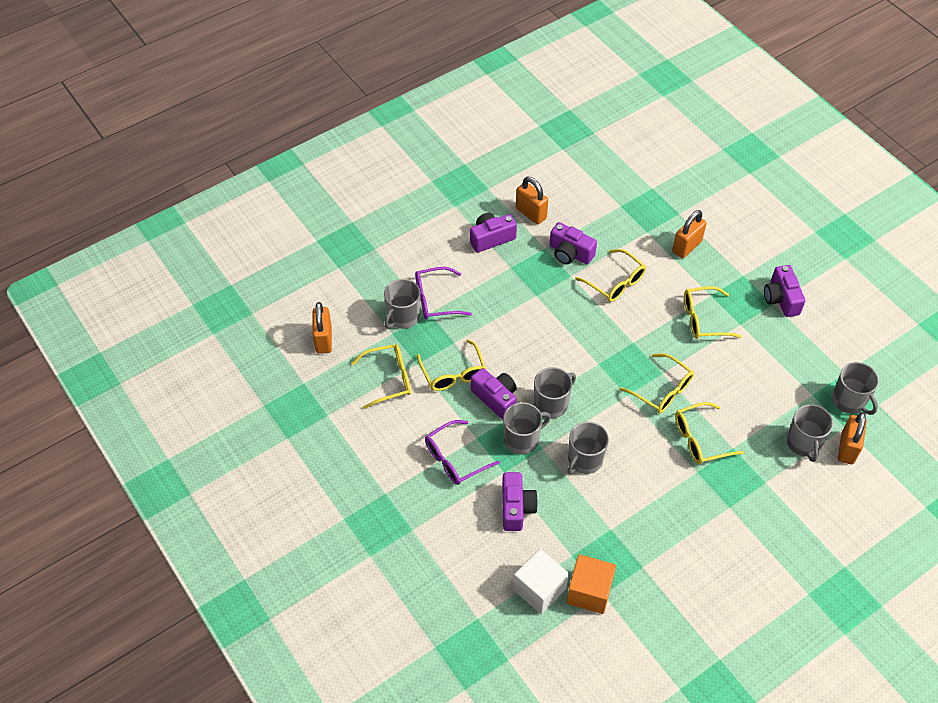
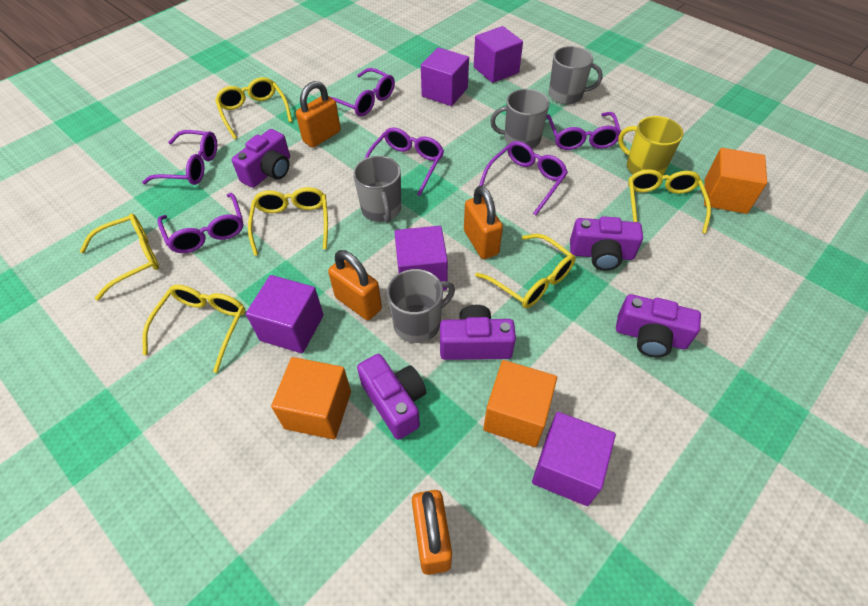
grey mug: 6 -> 4
orange cube: 1 -> 3
purple cube: 0 -> 5
purple glasses: 2 -> 6
white cube: 1 -> 0
yellow mug: 0 -> 1

